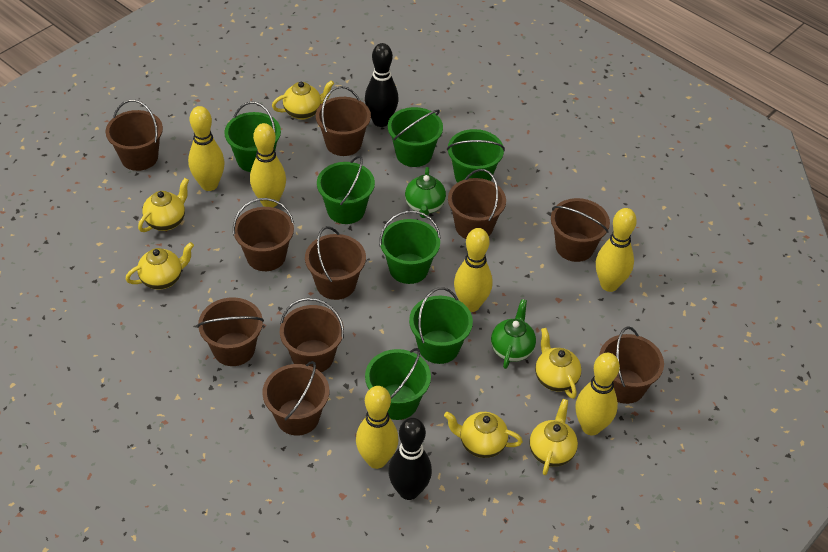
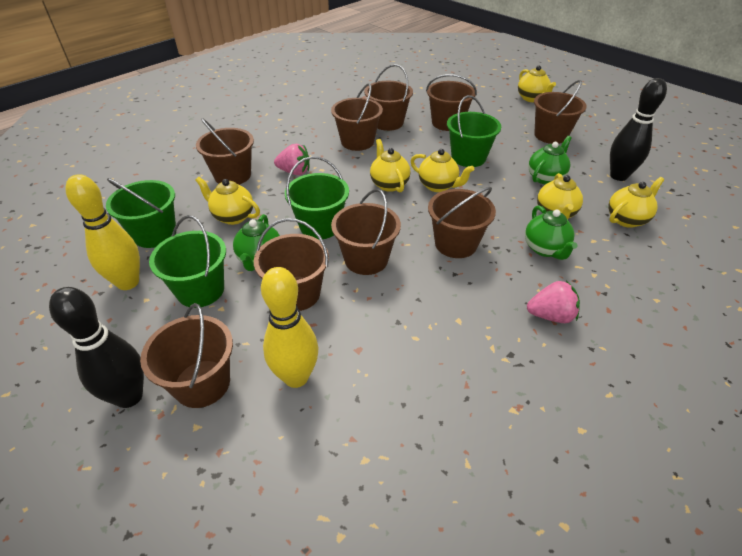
brown bucket: 10 -> 9
green bucket: 7 -> 4
green teapot: 2 -> 3
pink strawberry: 0 -> 2
yellow bowling pin: 6 -> 2

